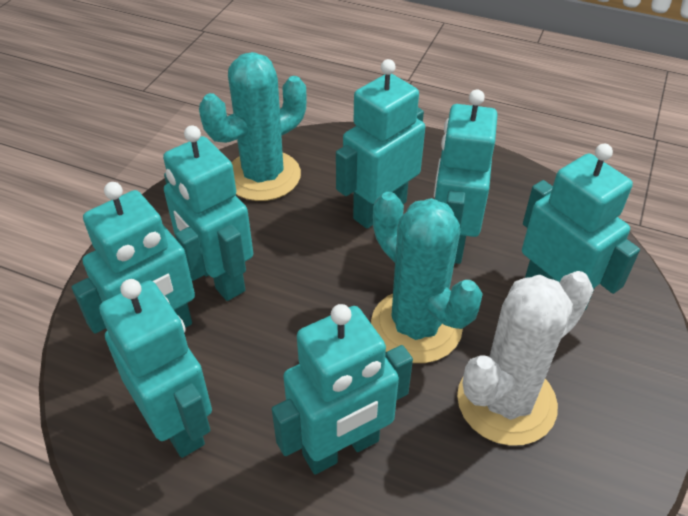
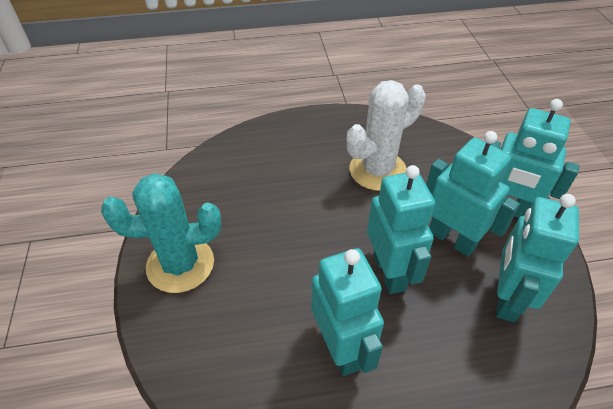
turquoise cactus: 2 -> 1
turquoise robot: 7 -> 5

